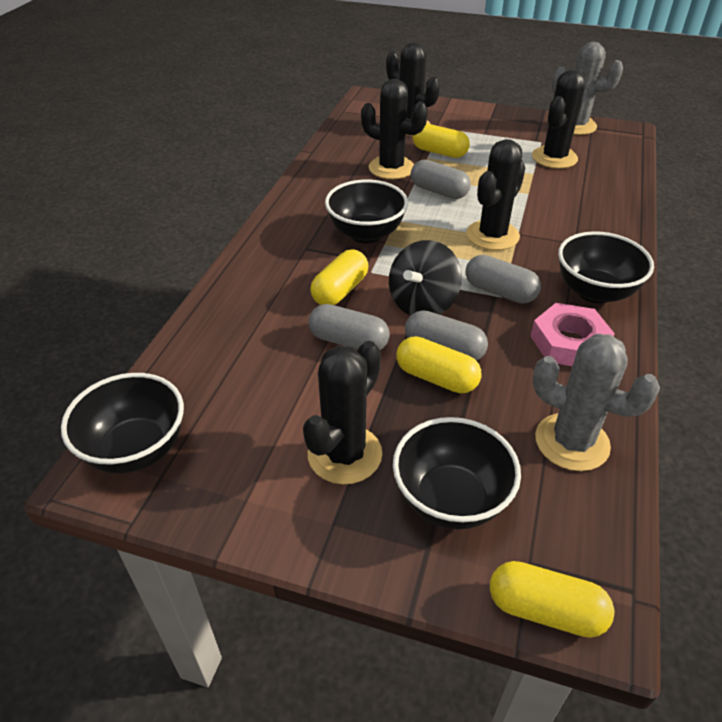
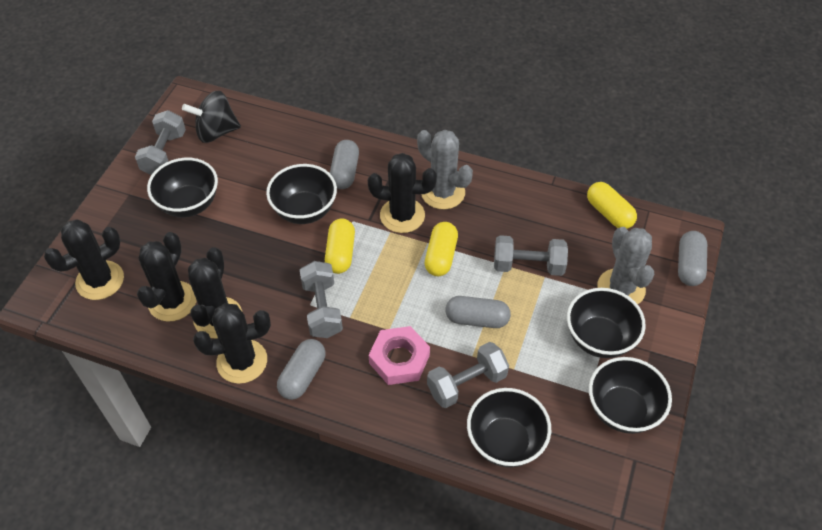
black bowl: 4 -> 5
grey dumbbell: 0 -> 4
yellow capsule: 4 -> 3

